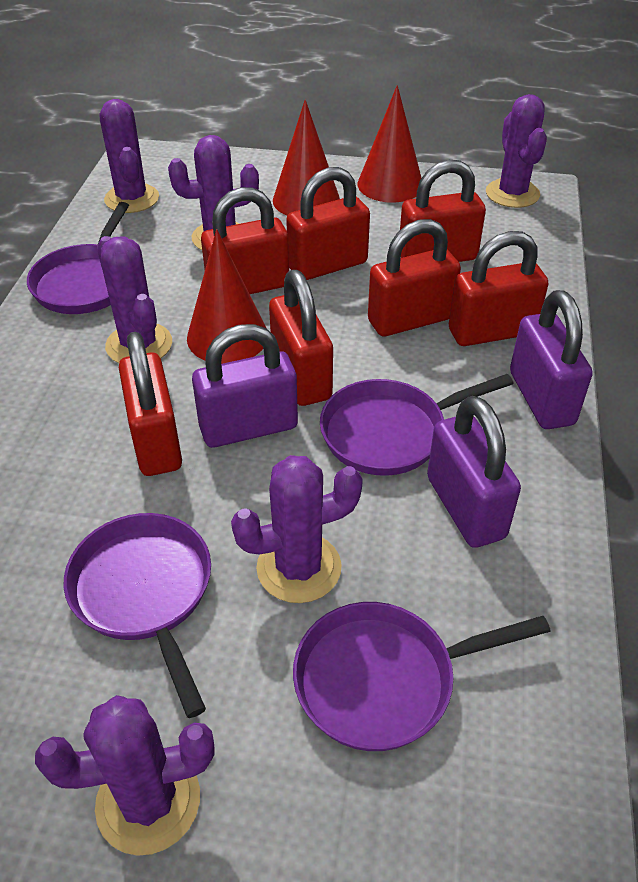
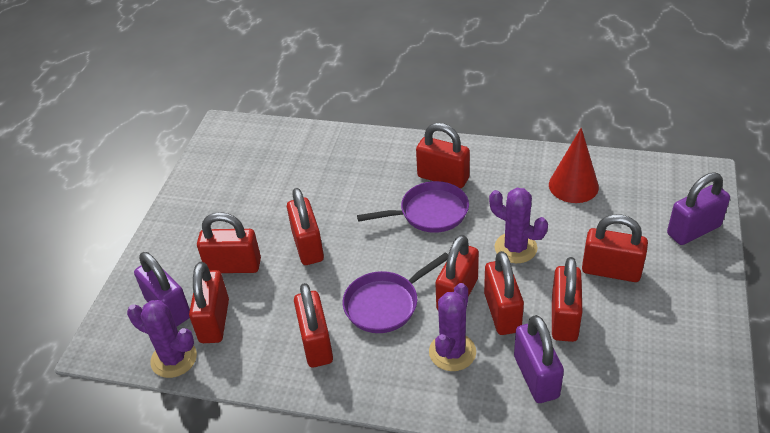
purple cactus: 6 -> 3
purple pan: 4 -> 2
red cone: 3 -> 1
red padlock: 7 -> 9

